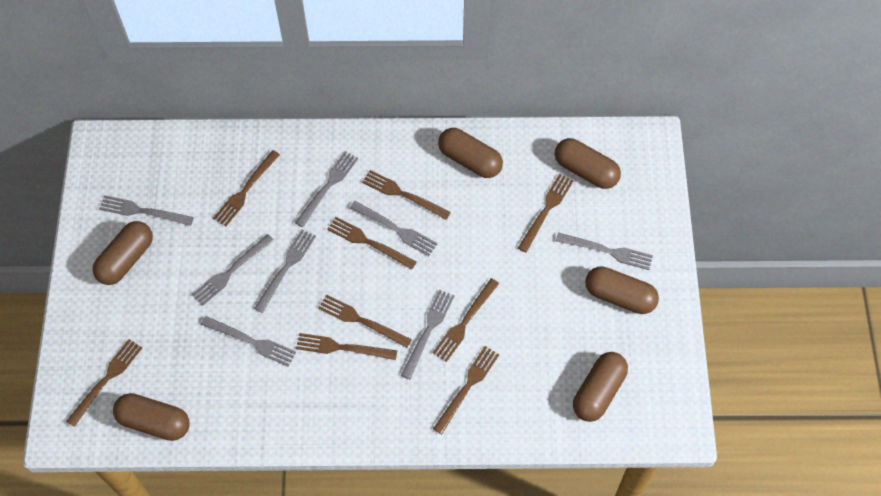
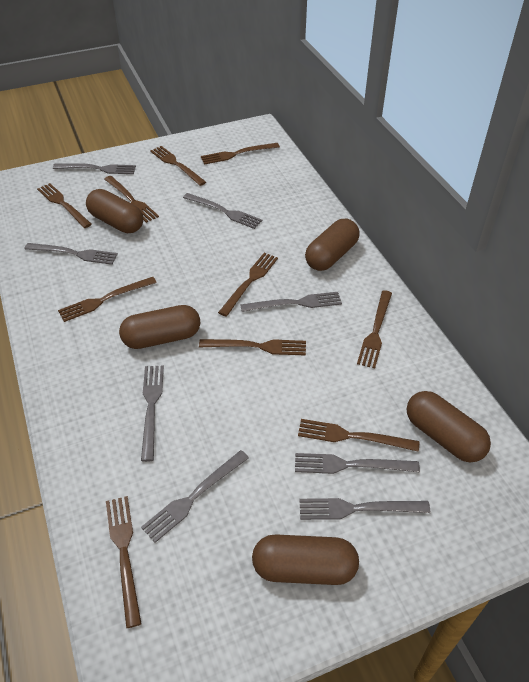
brown capsule: 6 -> 5
brown fork: 9 -> 10

